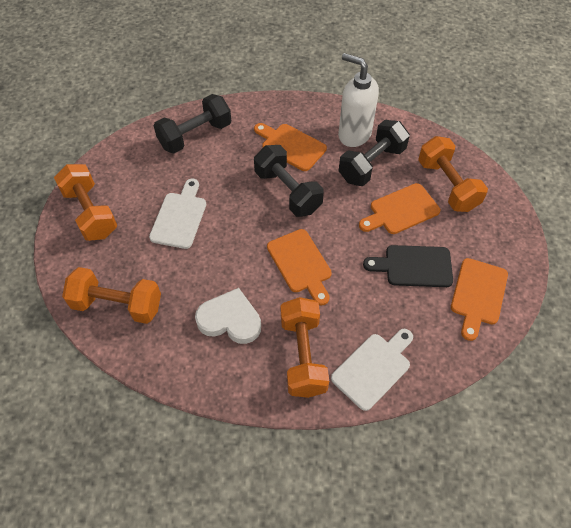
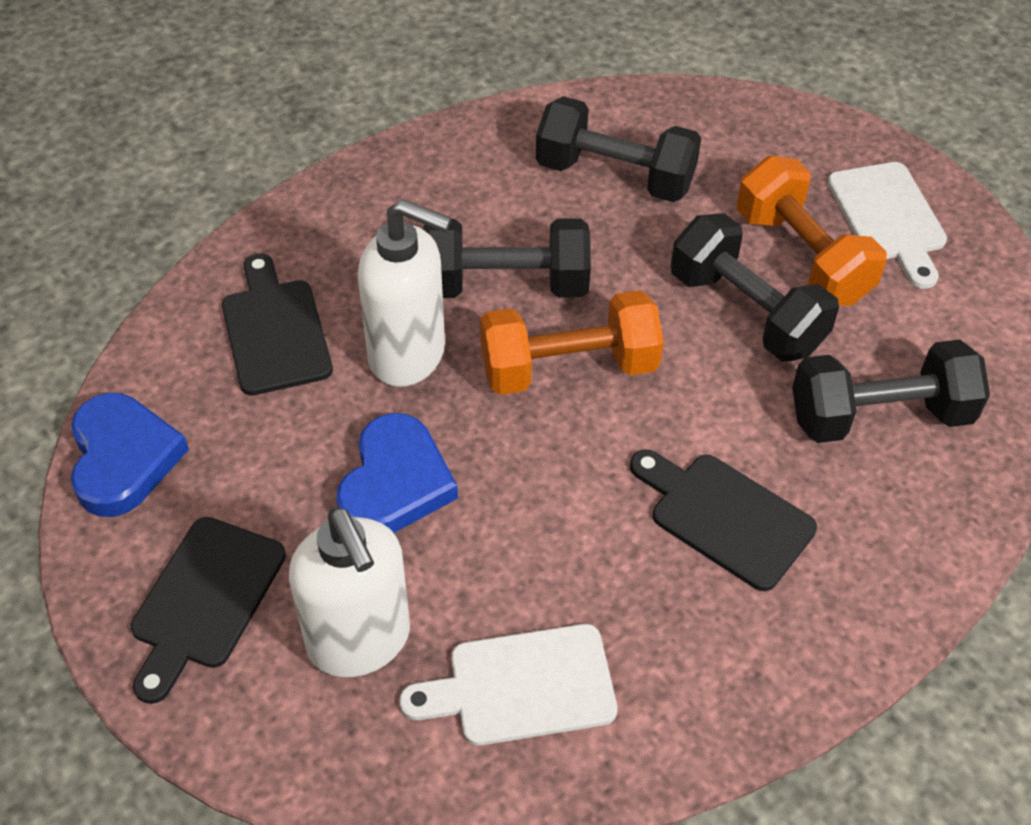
black cutting board: 1 -> 3
black dumbbell: 3 -> 4
blue heart: 0 -> 2
orange cutting board: 4 -> 0
orange dumbbell: 4 -> 2
white heart: 1 -> 0
white soap dispenser: 1 -> 2

